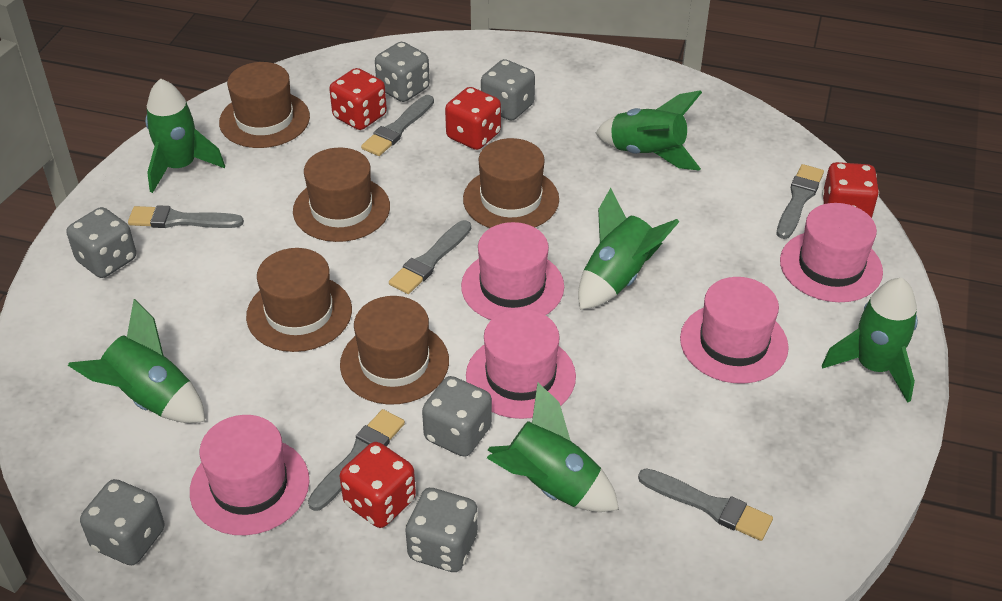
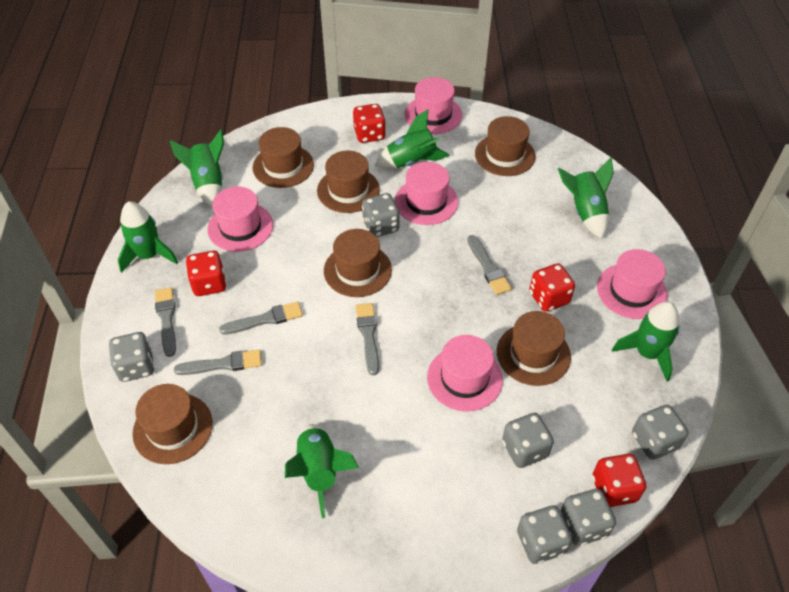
brown hat: 5 -> 6
grey brush: 6 -> 5

